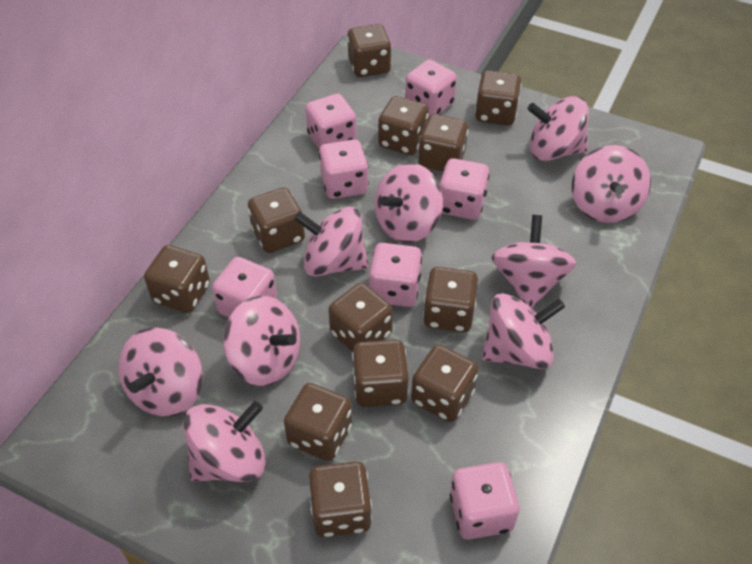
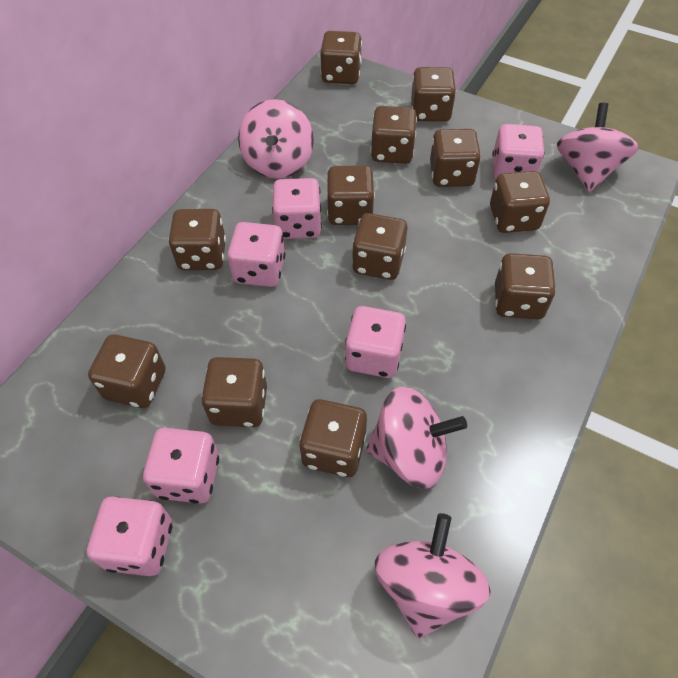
pink dice: 7 -> 6
pink spinning top: 9 -> 4

